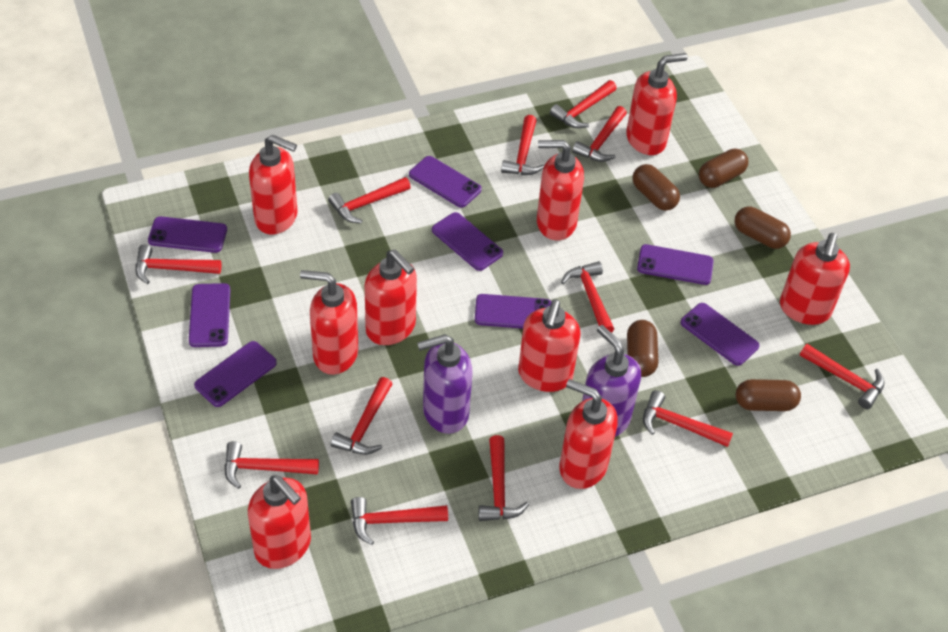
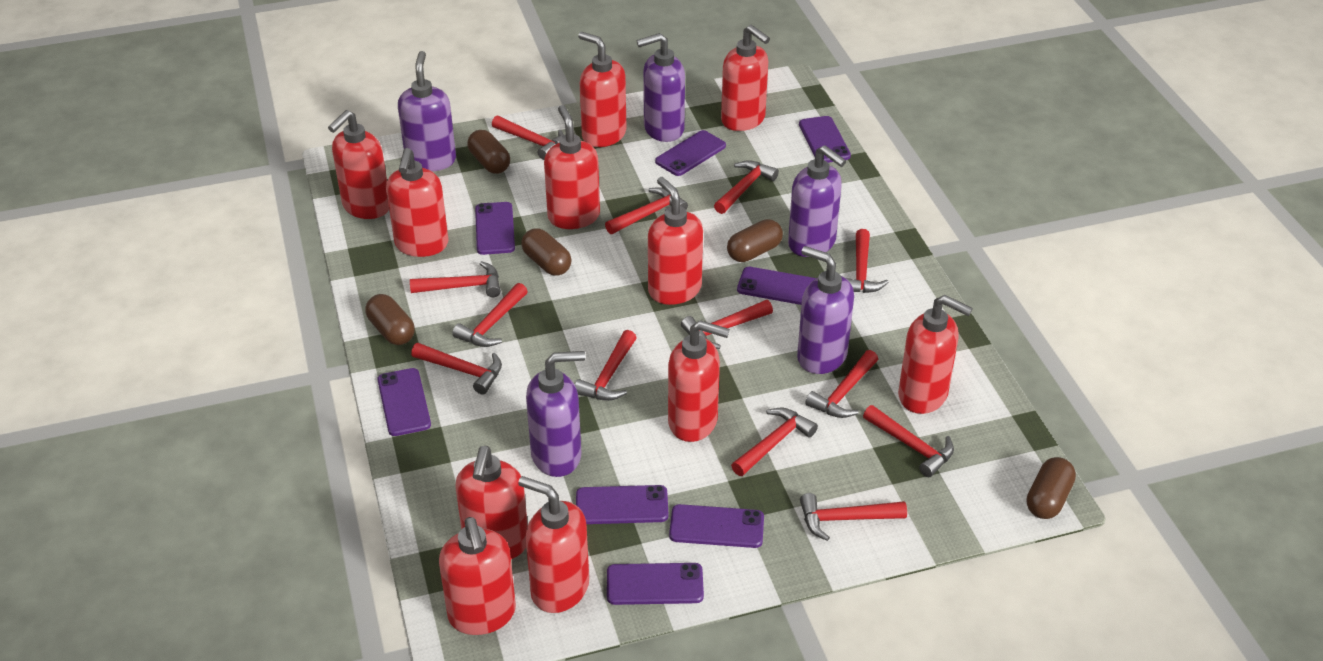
purple soap dispenser: 2 -> 5
red hammer: 12 -> 13
red soap dispenser: 9 -> 11

